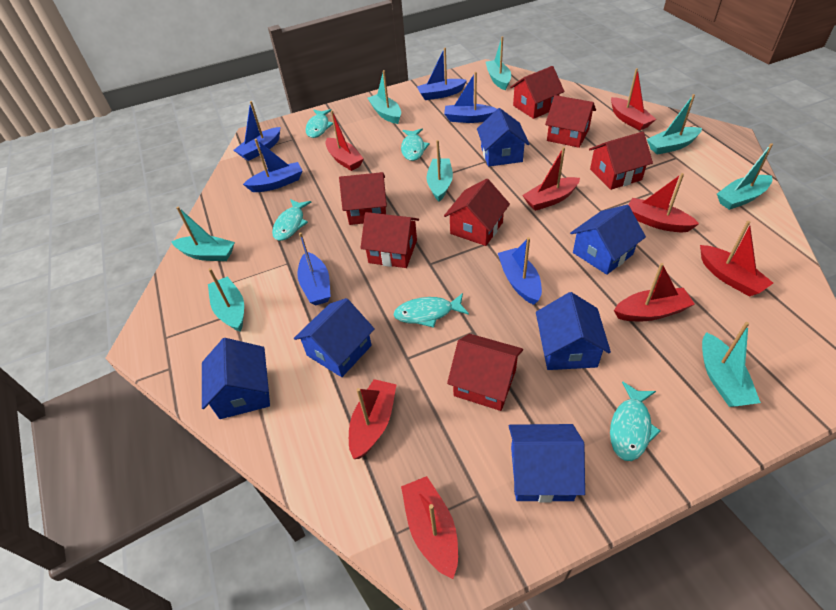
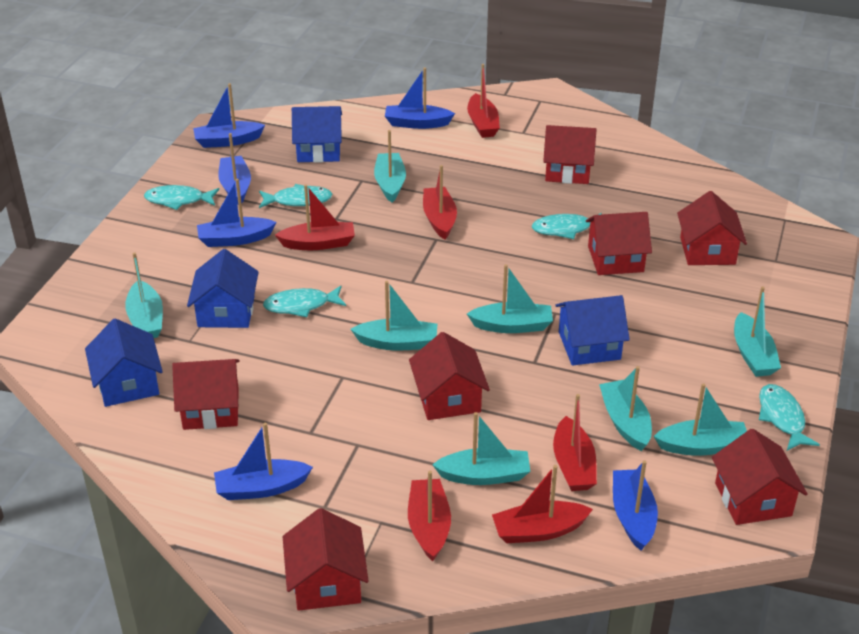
blue house: 6 -> 4
red boat: 8 -> 6

